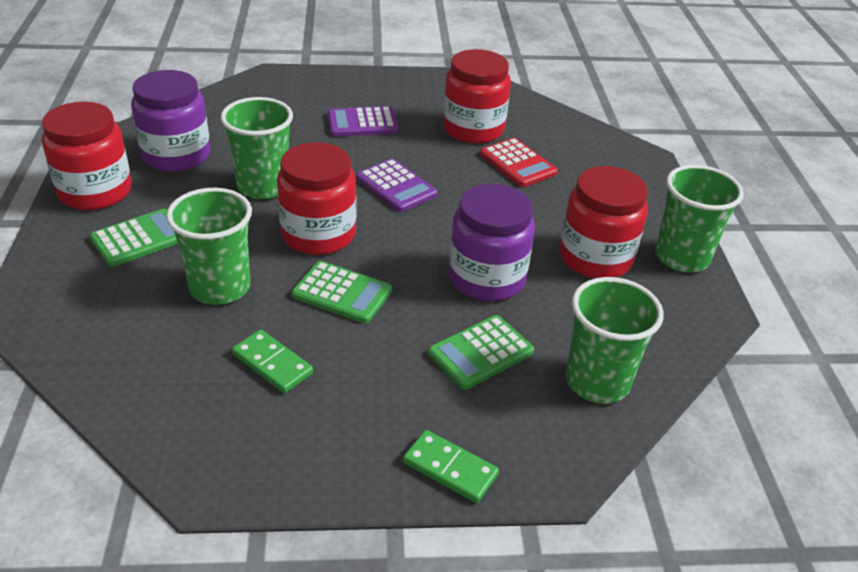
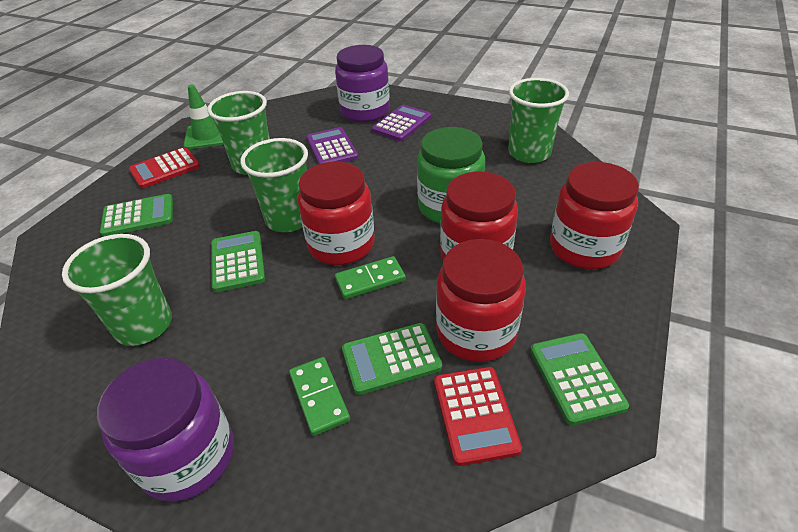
green calculator: 3 -> 4
green jar: 0 -> 1
green traffic cone: 0 -> 1
red calculator: 1 -> 2

